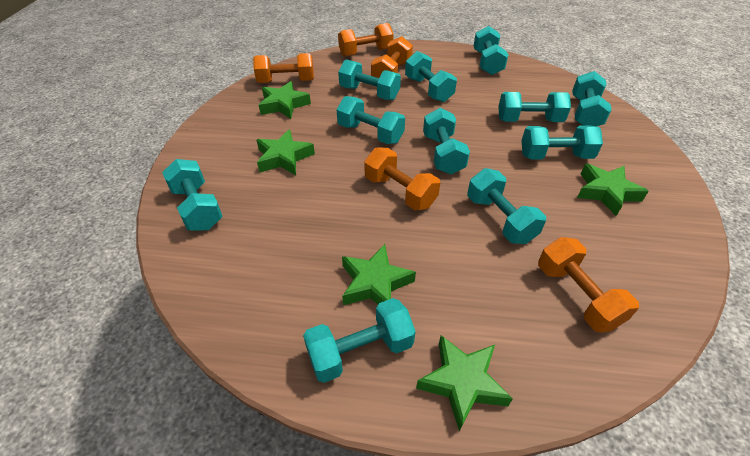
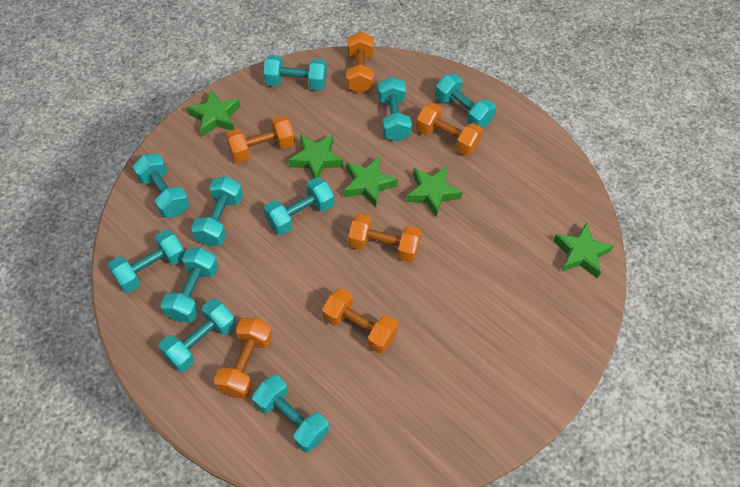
orange dumbbell: 5 -> 6
turquoise dumbbell: 11 -> 10

